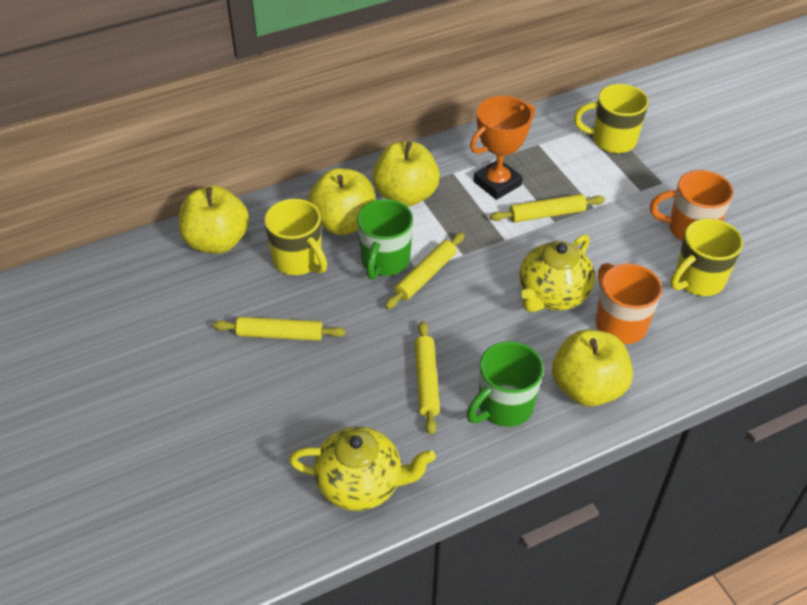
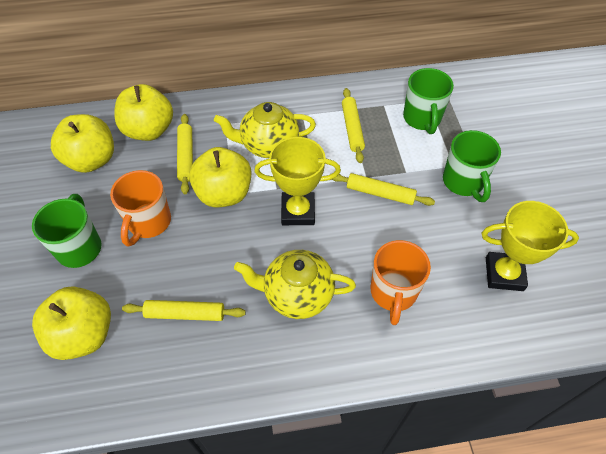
green mug: 2 -> 3
orange trophy: 1 -> 0
yellow mug: 3 -> 0
yellow trophy: 0 -> 2

